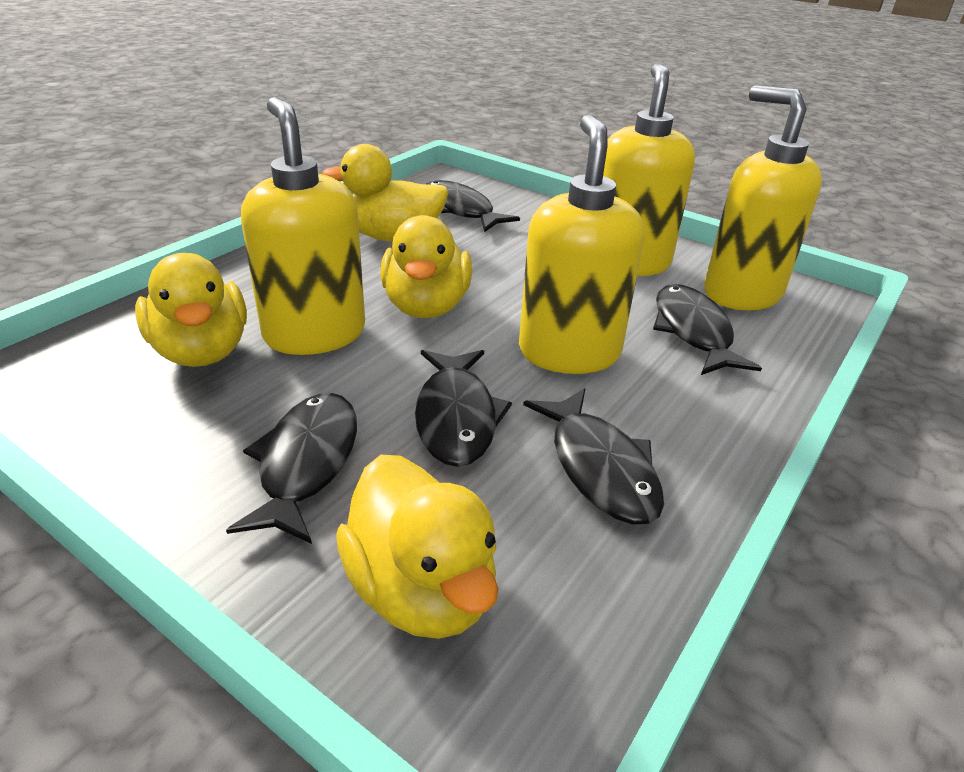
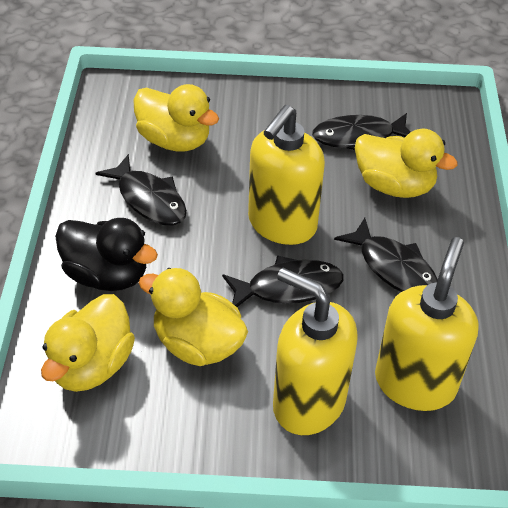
black duck: 0 -> 1
black fish: 5 -> 4
yellow soap dispenser: 4 -> 3

